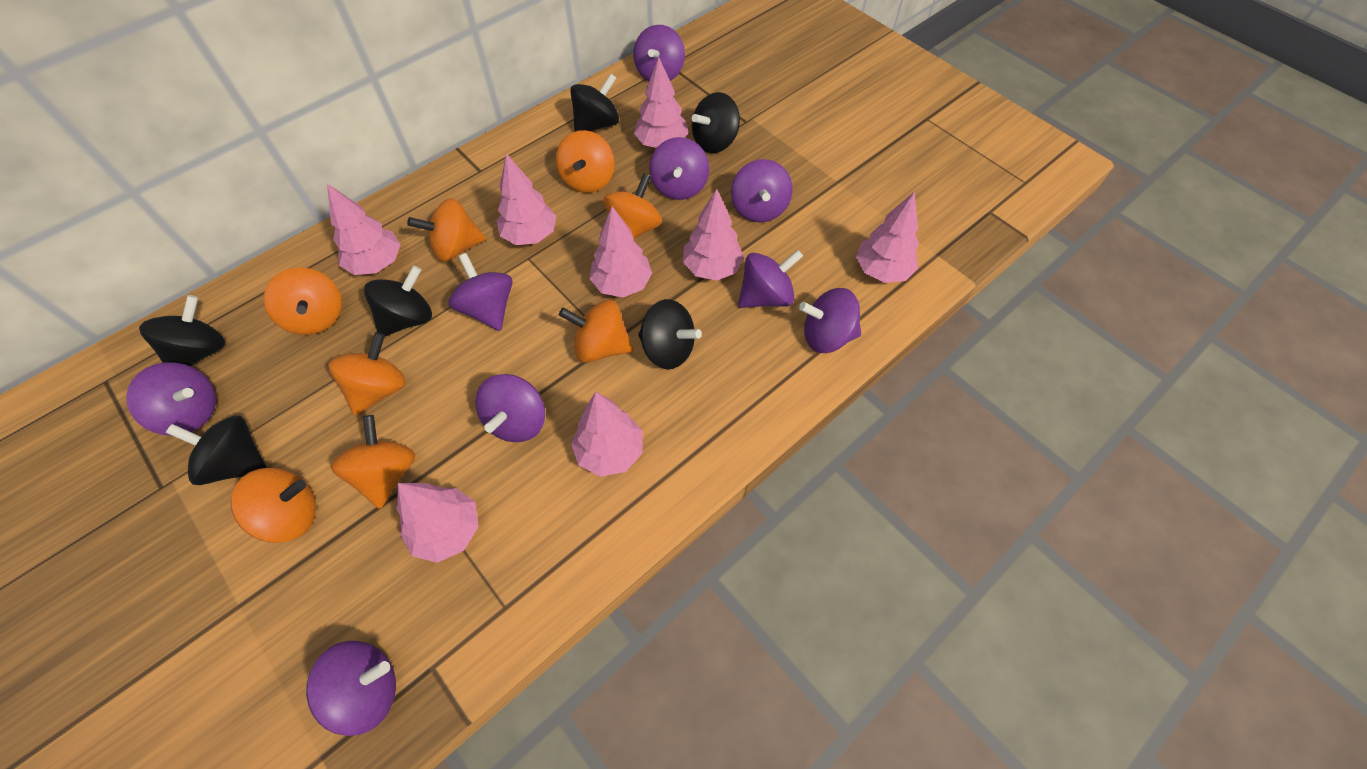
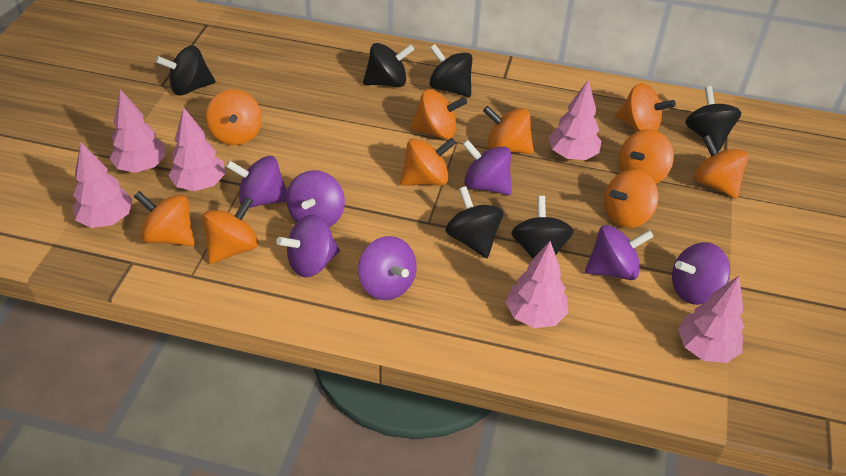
orange spinning top: 8 -> 10
pink tree: 8 -> 6
purple spinning top: 9 -> 7

